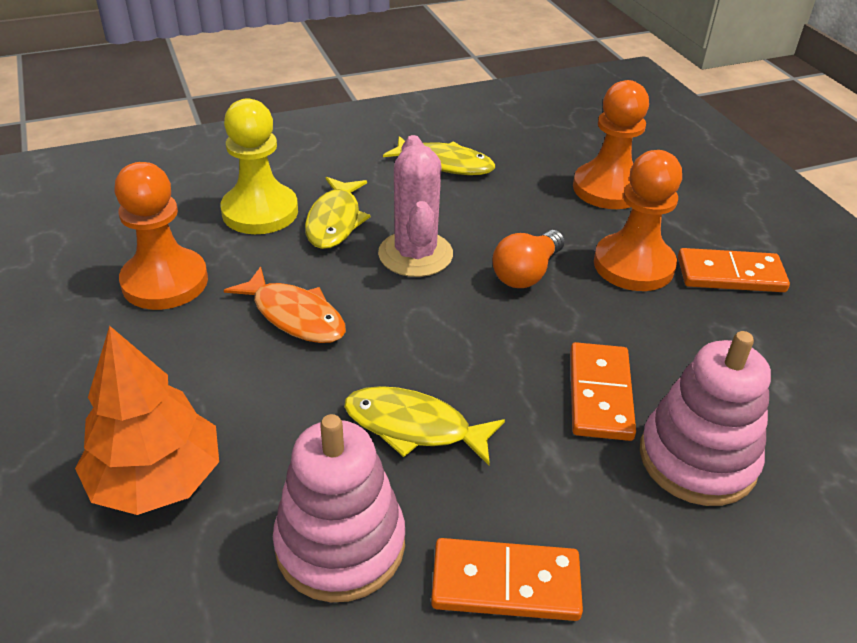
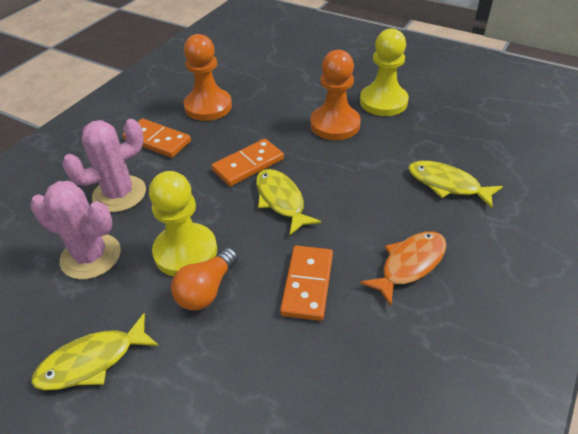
orange pawn: 3 -> 2
orange tree: 1 -> 0
pink cactus: 1 -> 2
pink stacking toy: 2 -> 0
yellow pawn: 1 -> 2

